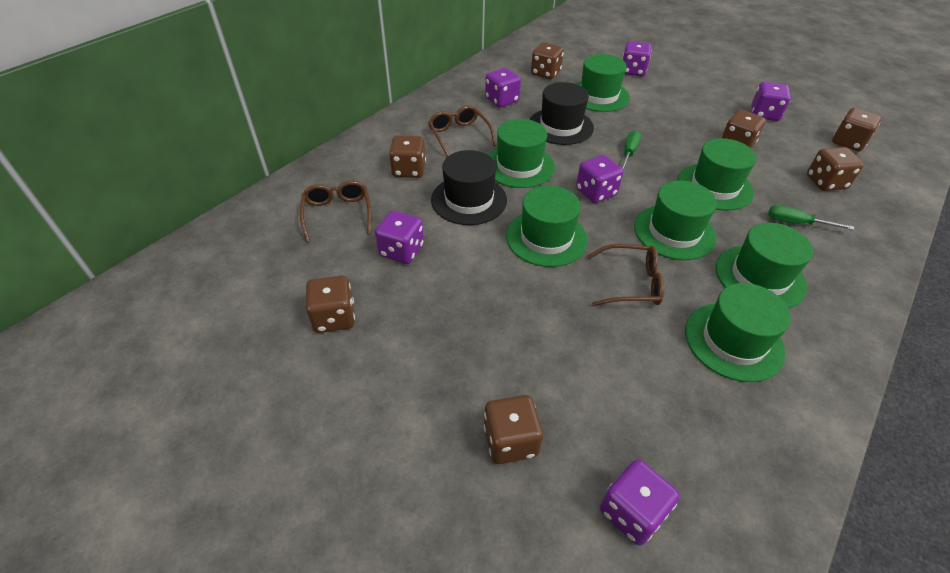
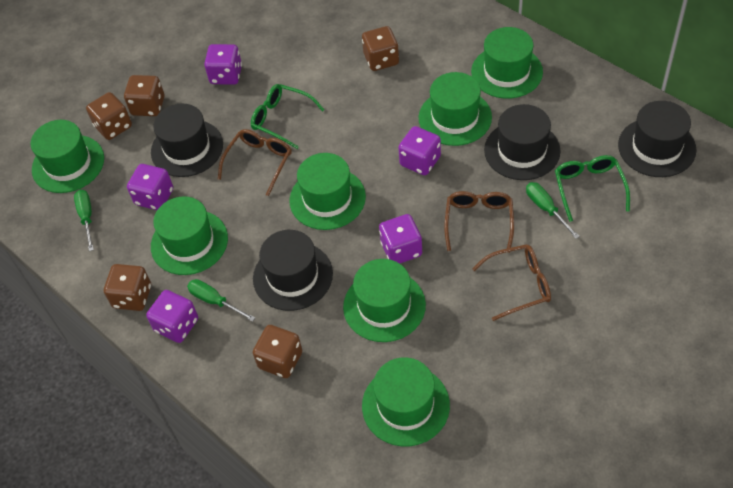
black hat: 2 -> 4
brown dice: 7 -> 5
green glasses: 0 -> 2
green screwdriver: 2 -> 3
purple dice: 6 -> 5

